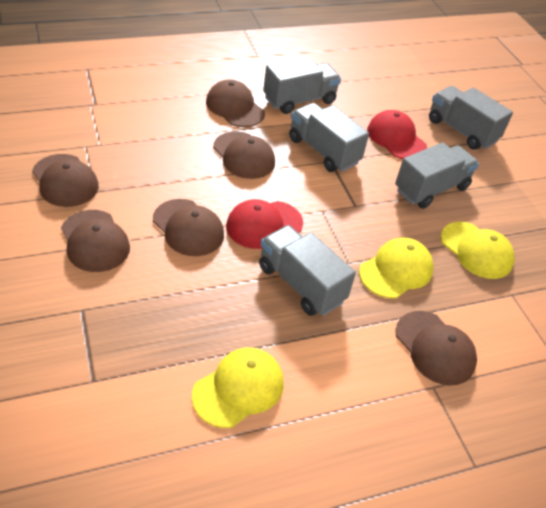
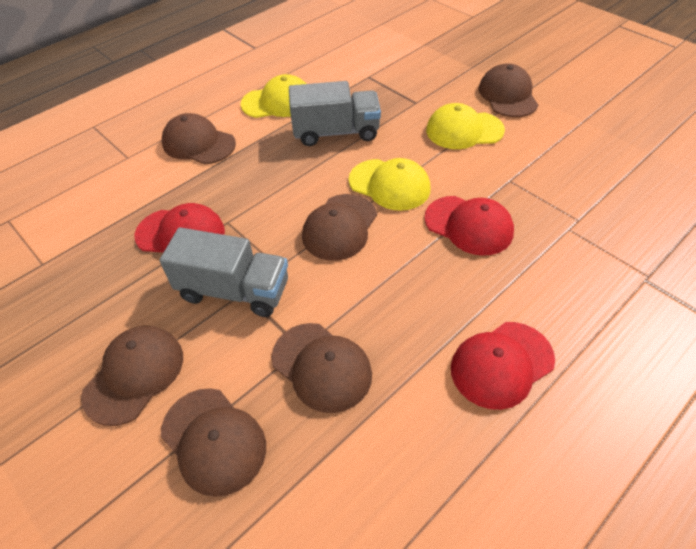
grey truck: 5 -> 2
red cap: 2 -> 3

